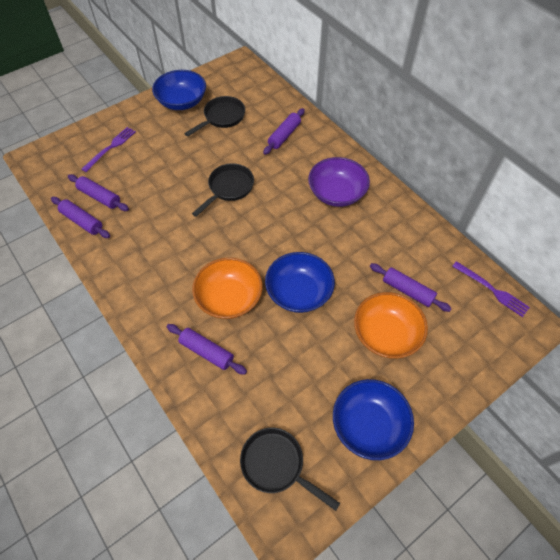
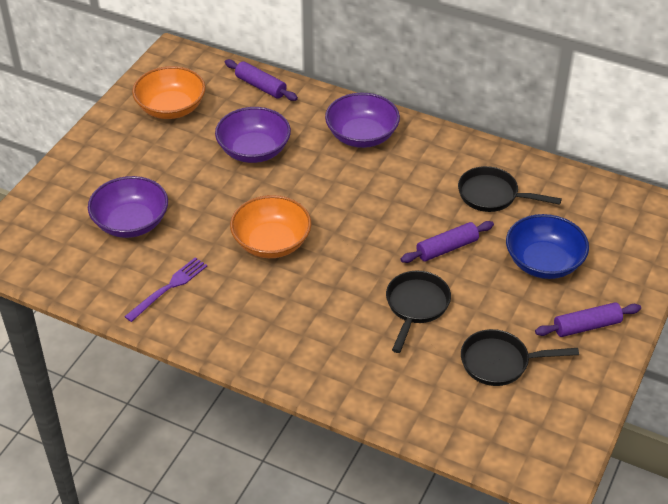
blue bowl: 3 -> 1
purple bowl: 1 -> 3
purple fork: 2 -> 1
purple rolling pin: 5 -> 3

